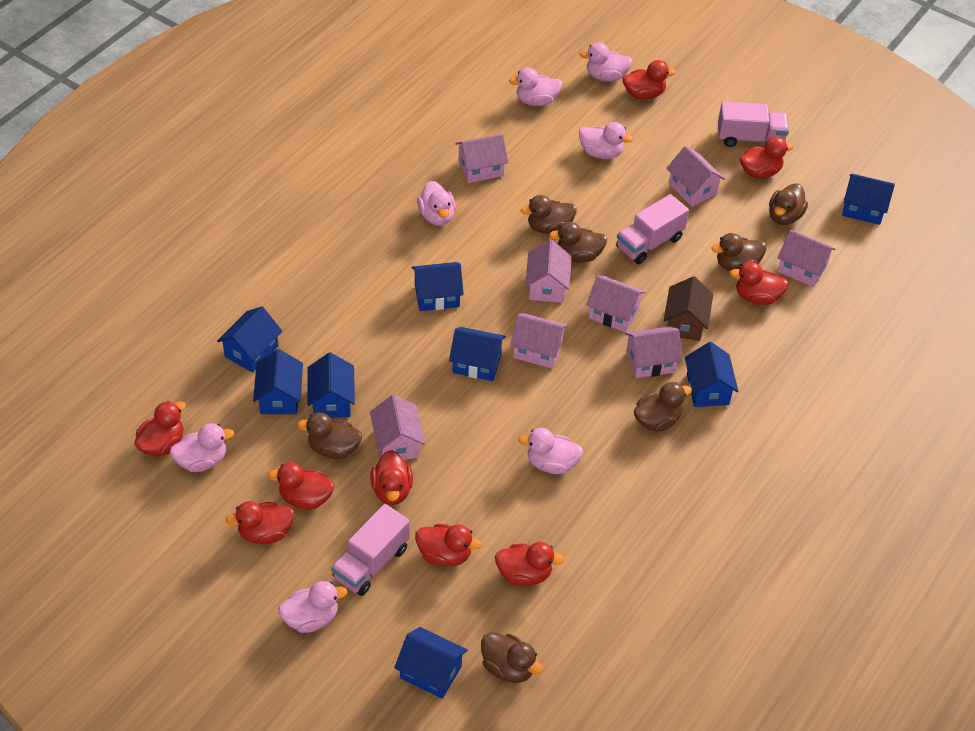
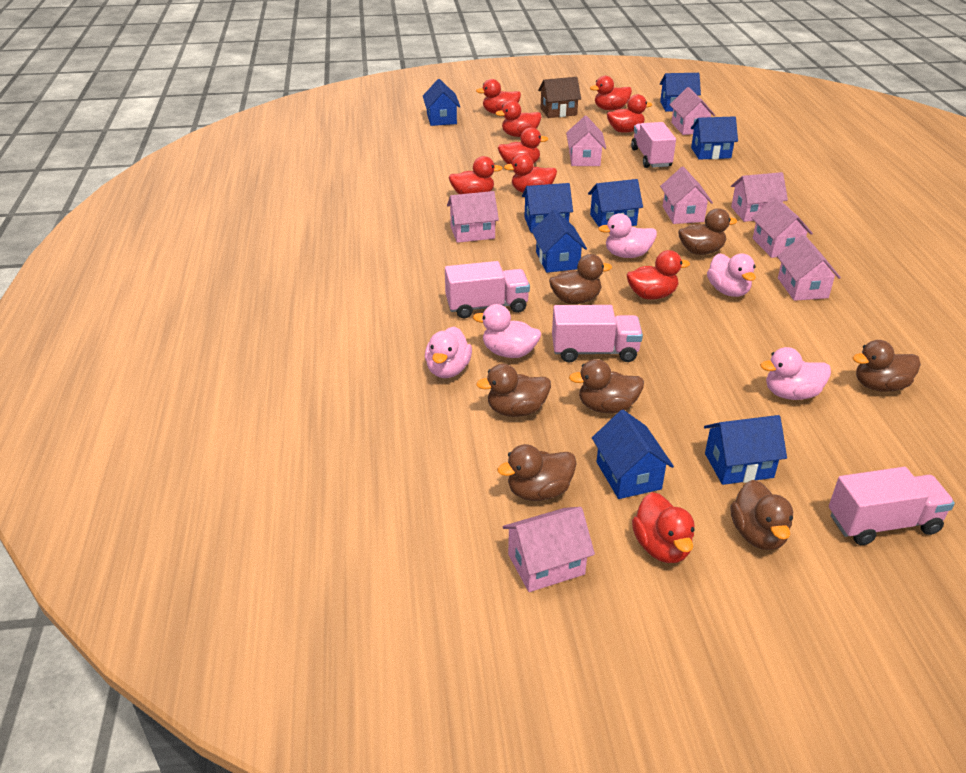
pink duck: 7 -> 5
pink truck: 3 -> 4

